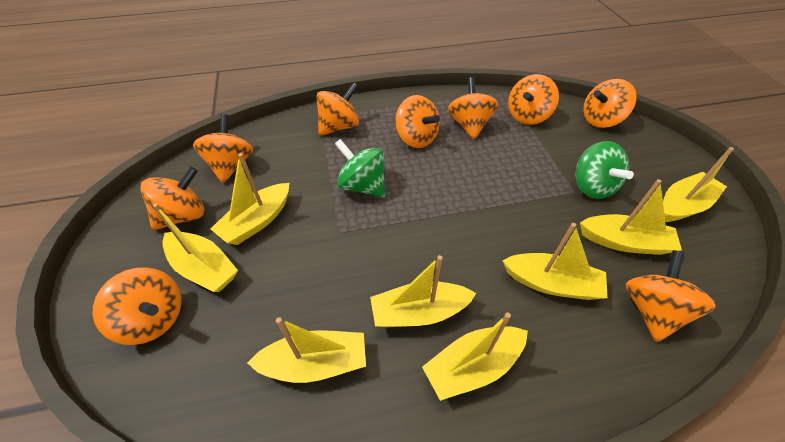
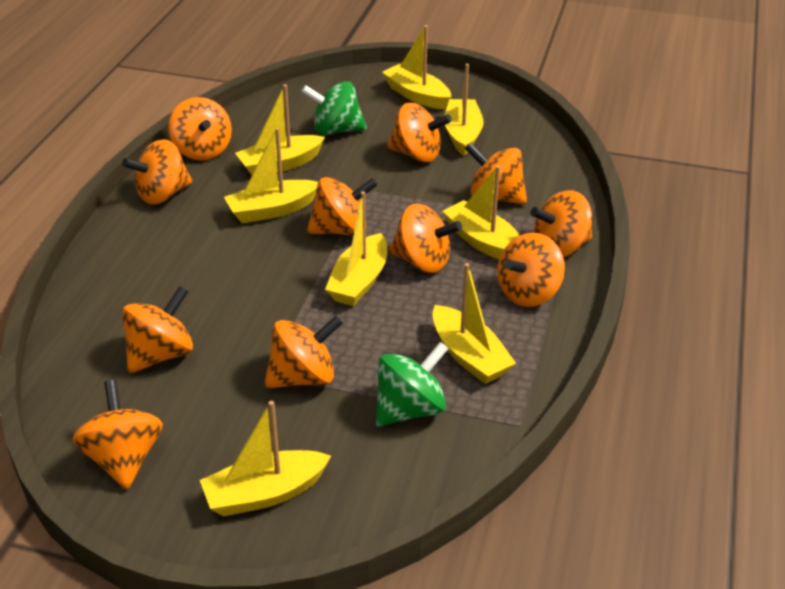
orange spinning top: 9 -> 11

